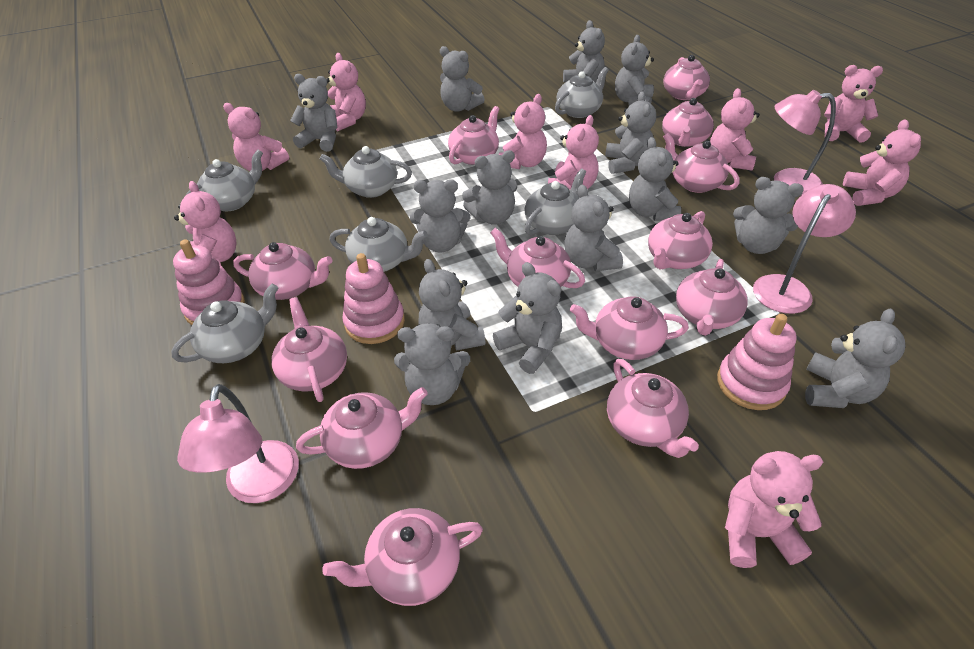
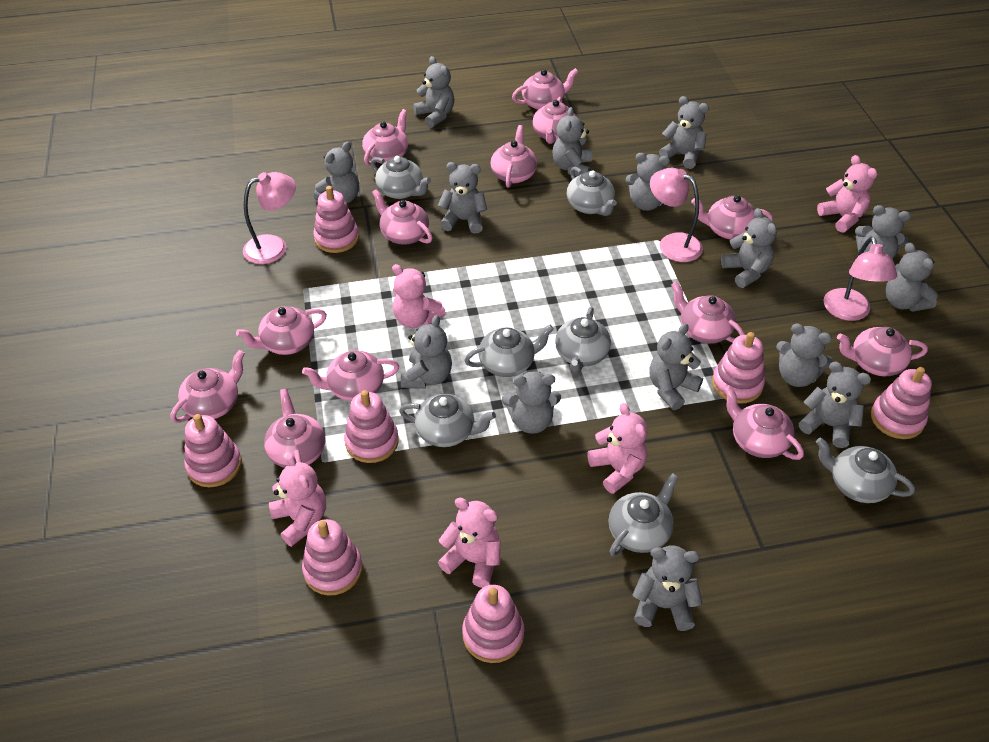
grey teapot: 6 -> 7
grey teddy bear: 14 -> 15
pink stacking toy: 3 -> 7
pink teddy bear: 9 -> 5

